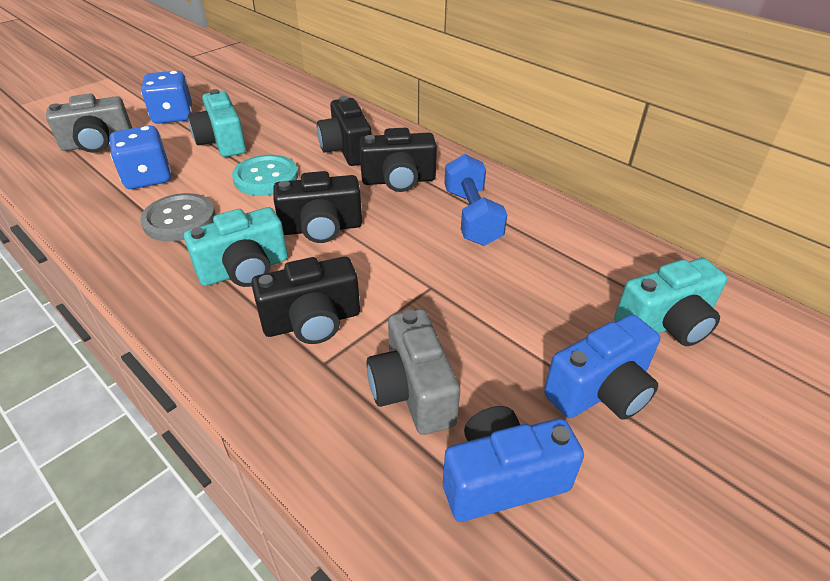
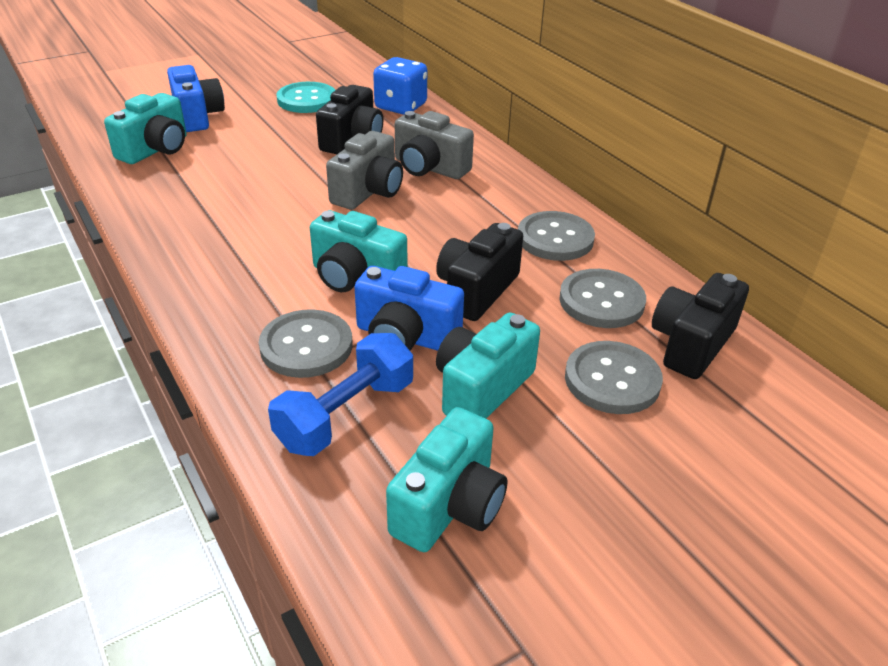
black camera: 4 -> 3
blue dice: 2 -> 1
grey button: 1 -> 4
turquoise camera: 3 -> 4

